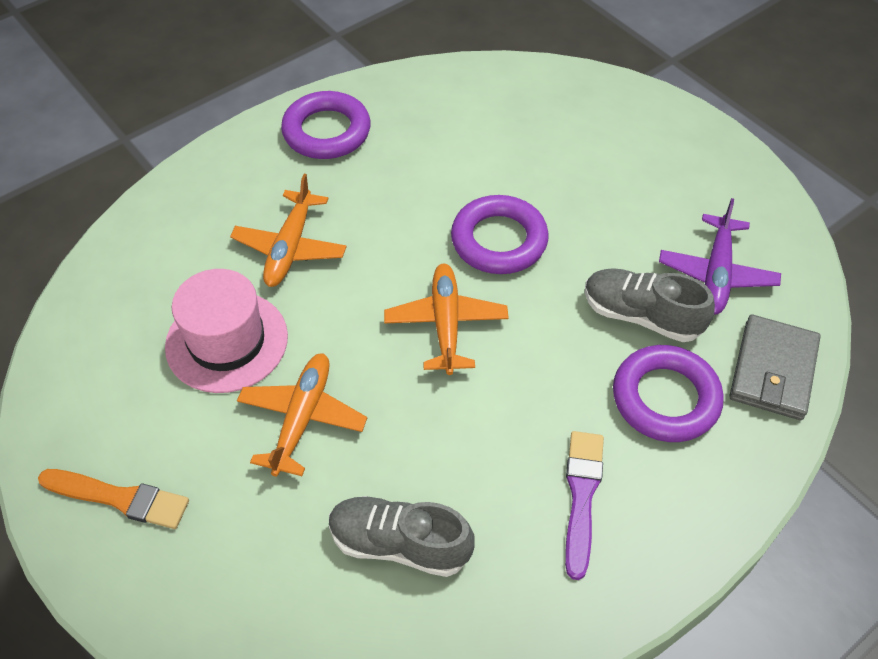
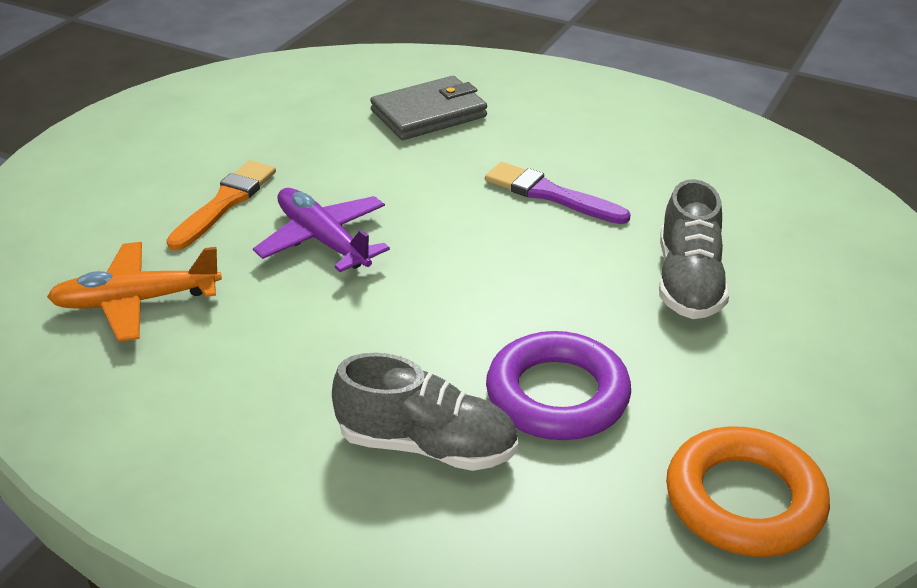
orange plane: 3 -> 1
orange ring: 0 -> 1
pink hat: 1 -> 0
purple ring: 3 -> 1

